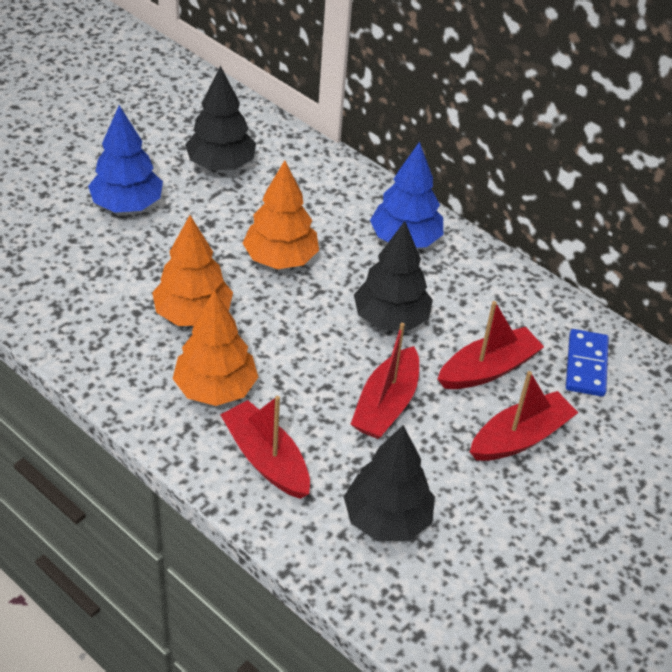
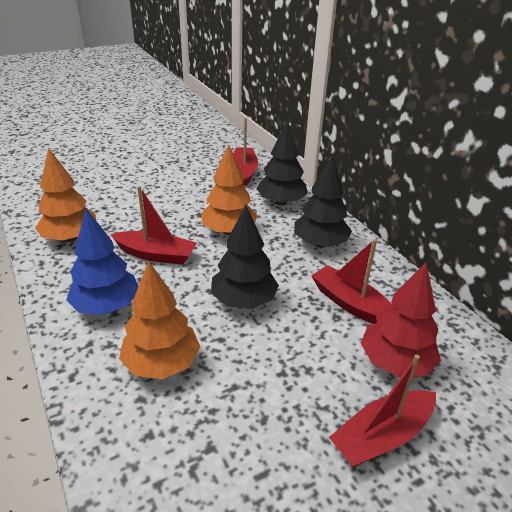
blue domino: 1 -> 0
blue tree: 2 -> 1
red tree: 0 -> 1

